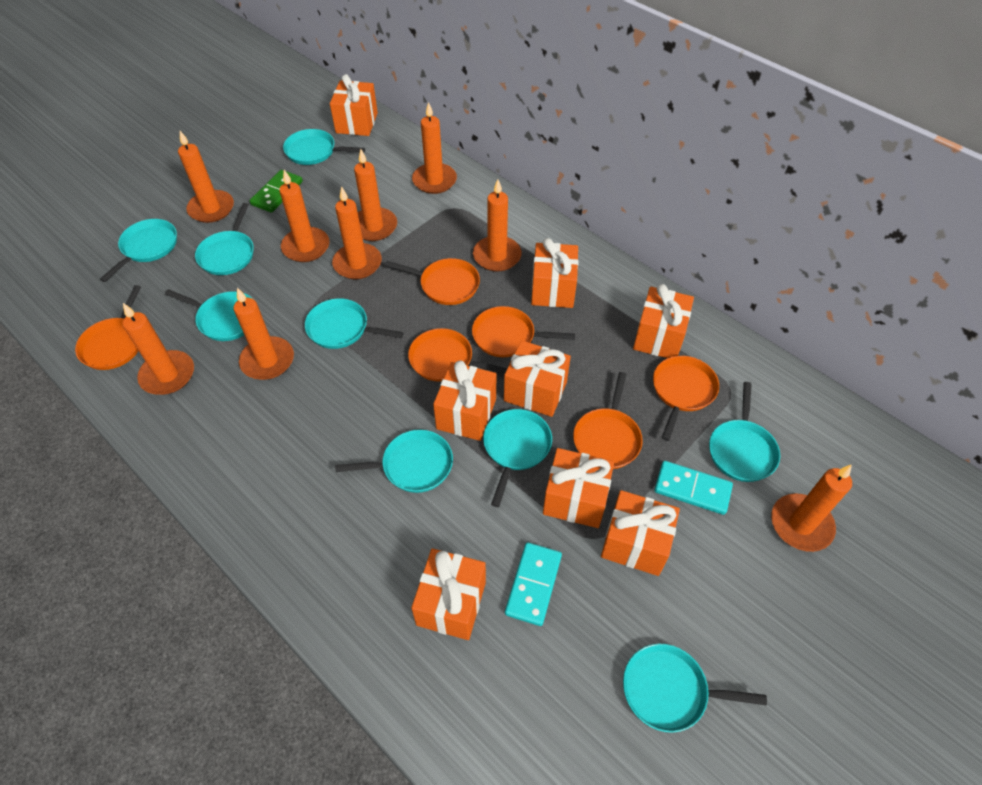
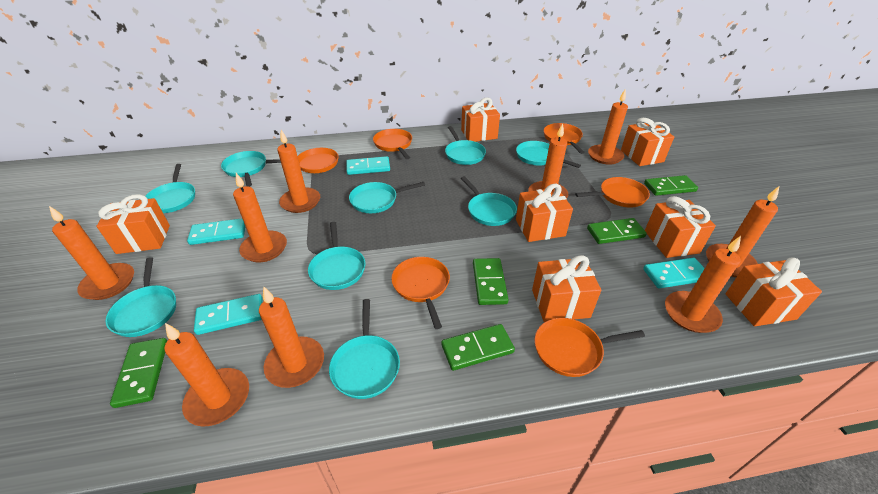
green domino: 1 -> 5
orange gift: 8 -> 7
turquoise domino: 2 -> 4

